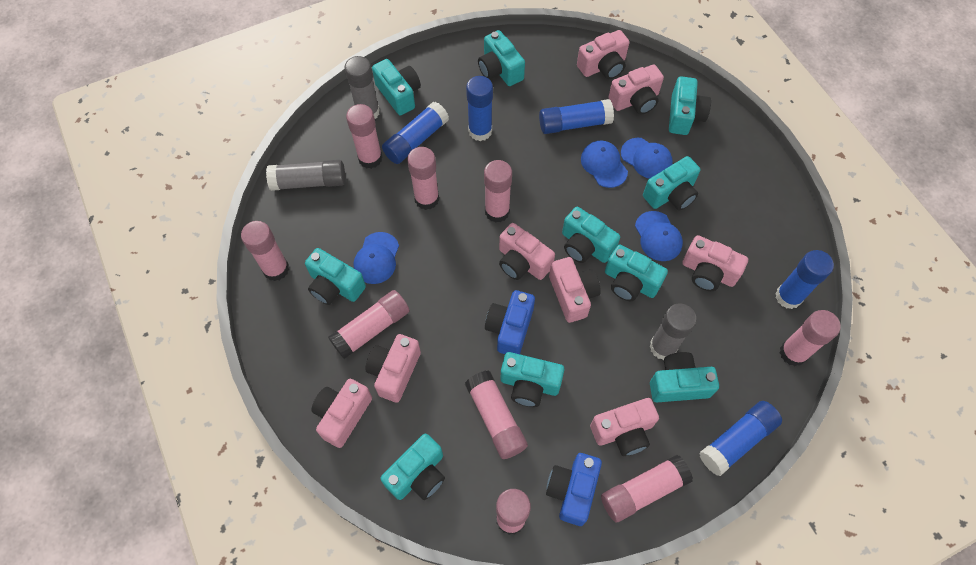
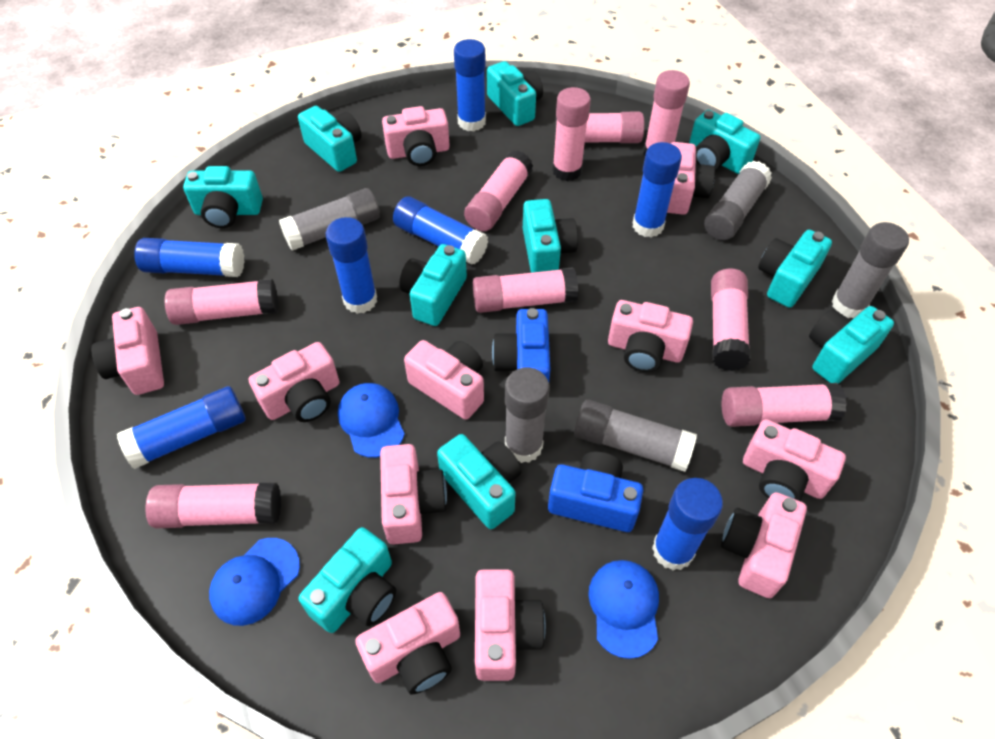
blue cap: 4 -> 3
blue glue stick: 5 -> 7
grey glue stick: 3 -> 5
pink camera: 8 -> 11

